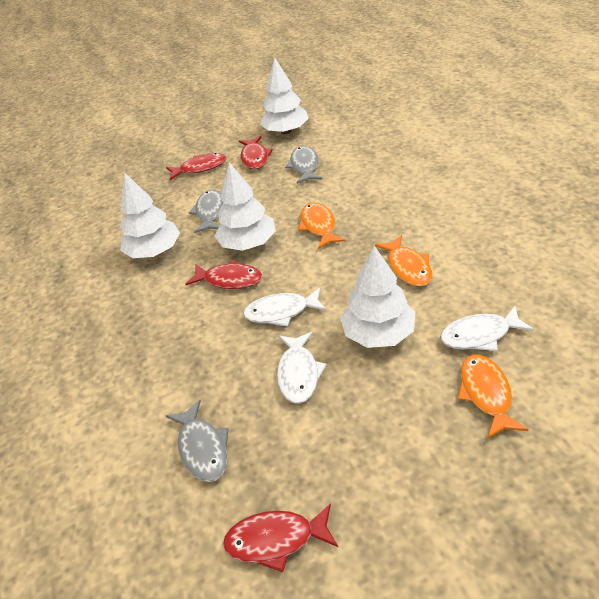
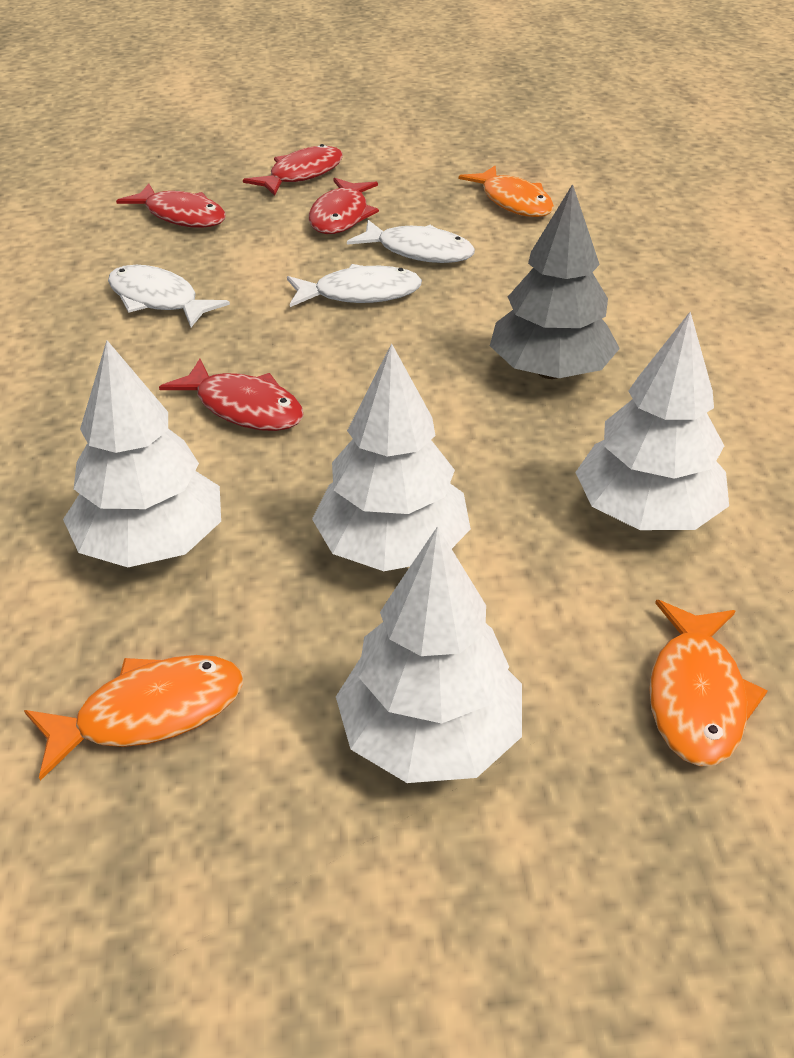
grey fish: 3 -> 0
grey tree: 0 -> 1

